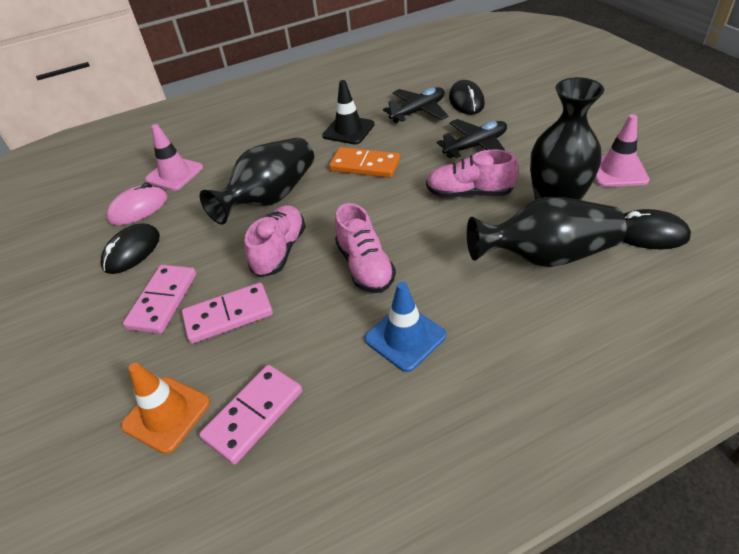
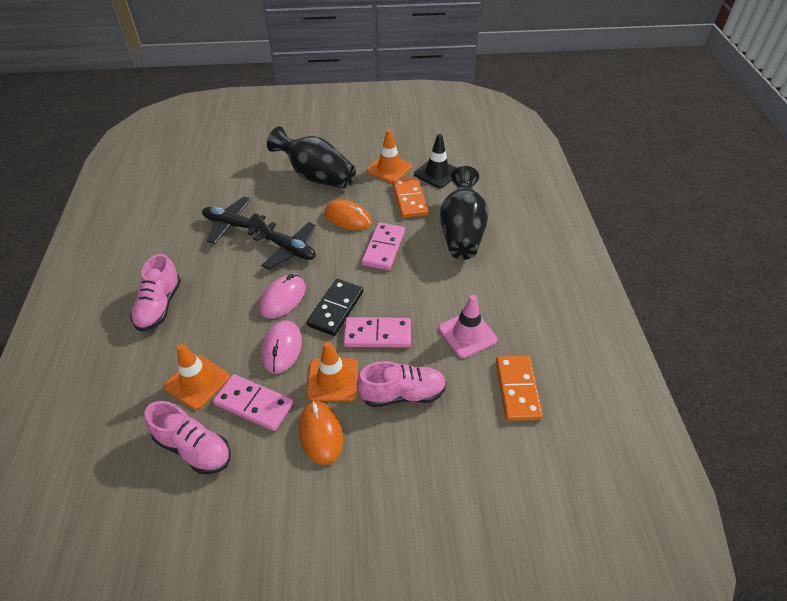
black domino: 0 -> 1
black mouse: 3 -> 0
black vase: 3 -> 2
blue traffic cone: 1 -> 0
orange domino: 1 -> 2
orange mouse: 0 -> 2
orange traffic cone: 1 -> 3
pink mouse: 1 -> 2
pink traffic cone: 2 -> 1

